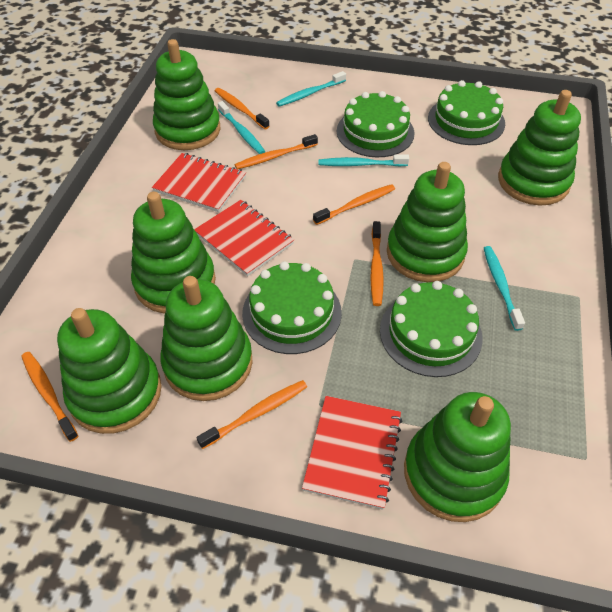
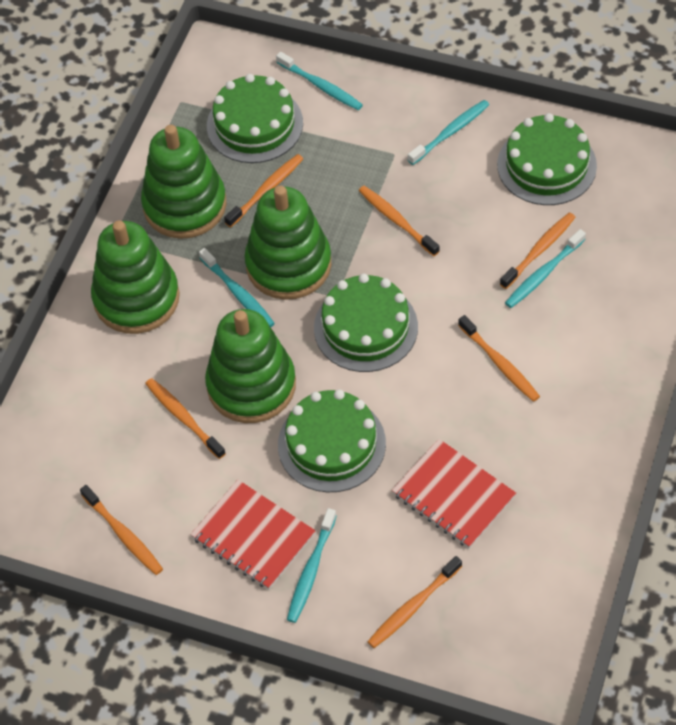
green stacking toy: 7 -> 4
orange toothbrush: 6 -> 7
red notebook: 3 -> 2
turquoise toothbrush: 4 -> 5

